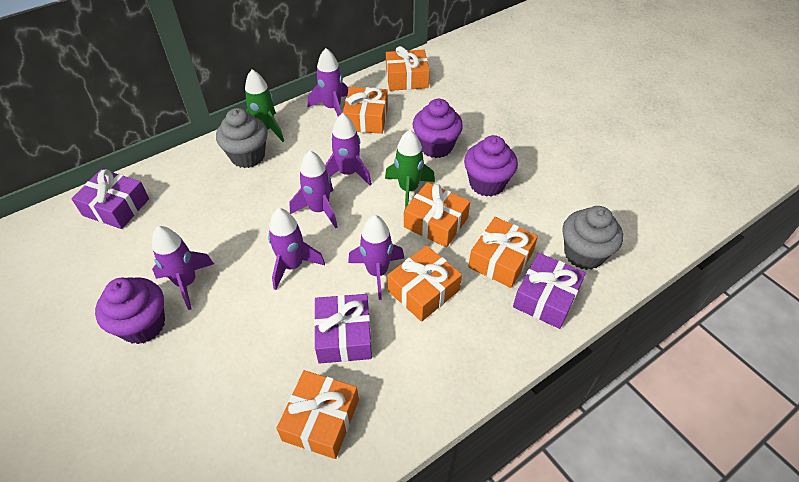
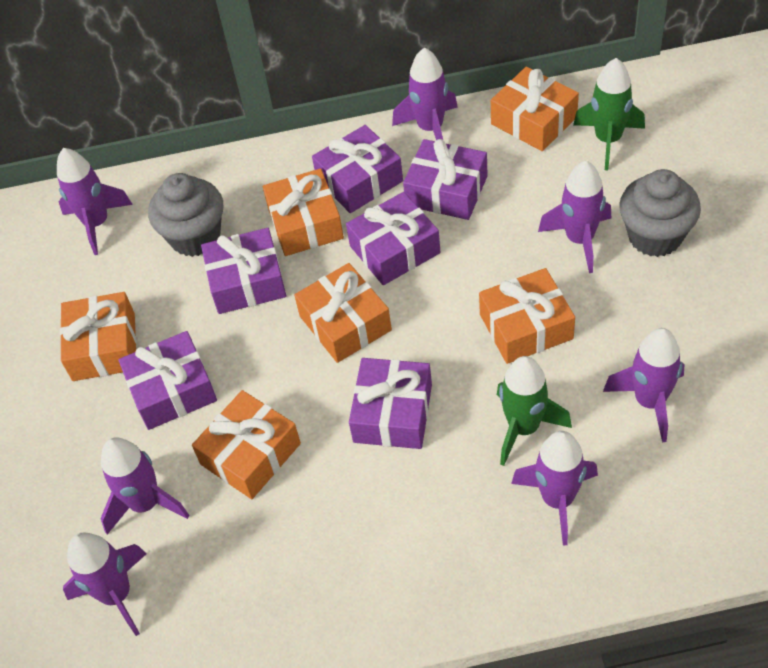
purple cupcake: 3 -> 0
purple gift: 3 -> 6
purple rocket: 6 -> 7

